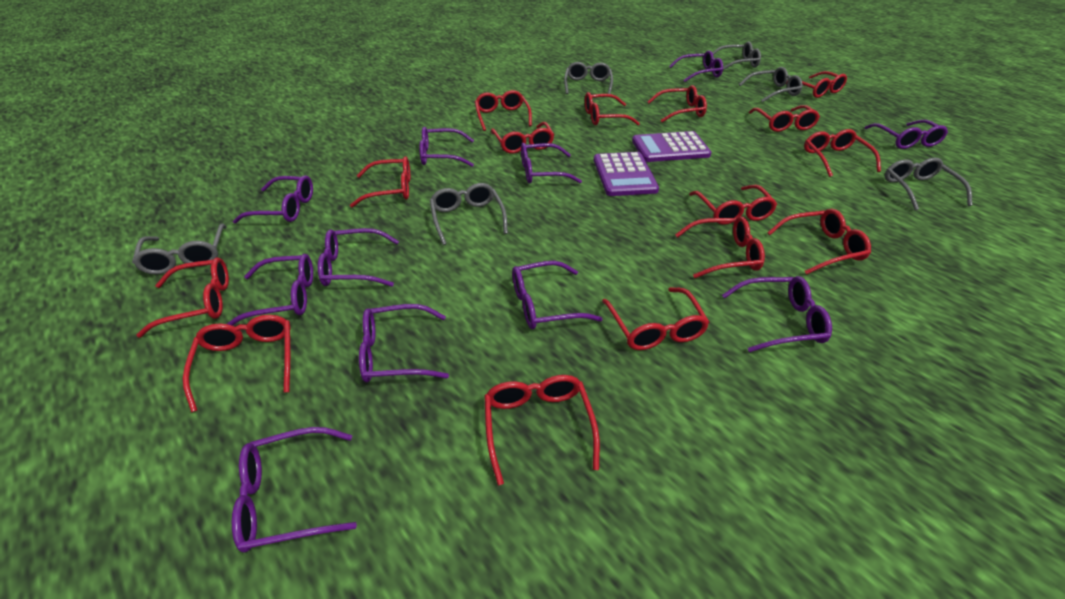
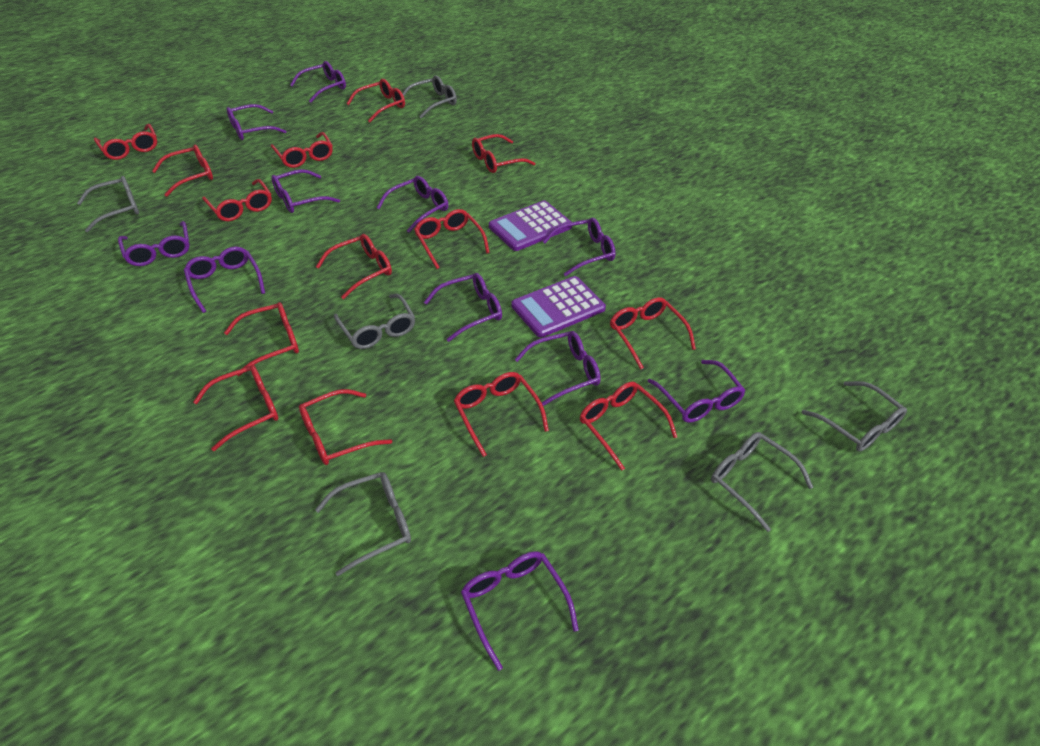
red glasses: 15 -> 14

